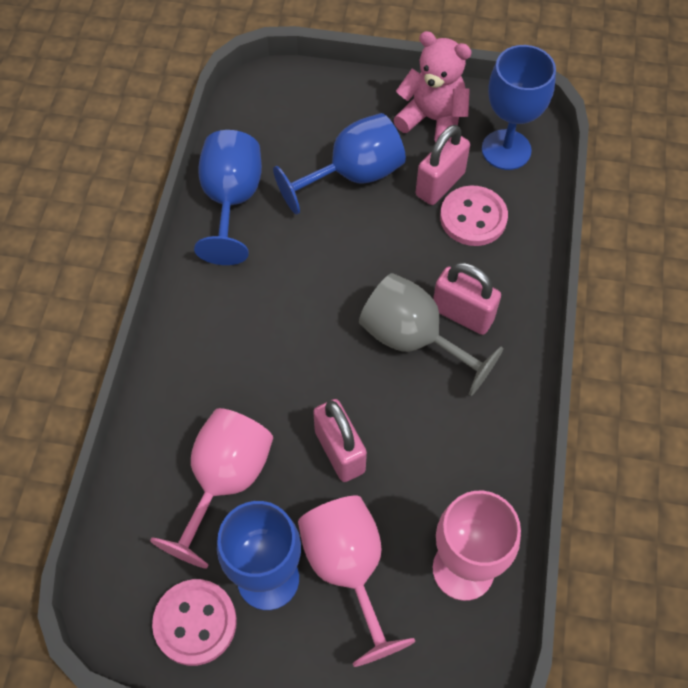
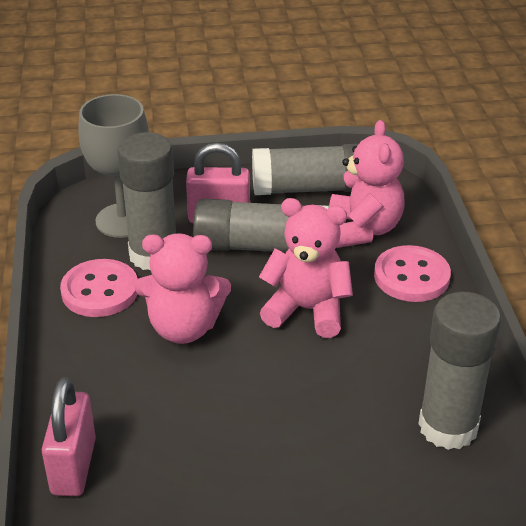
blue goblet: 4 -> 0
grey glue stick: 0 -> 4
pink goblet: 3 -> 0
pink padlock: 3 -> 2
pink teddy bear: 1 -> 3

